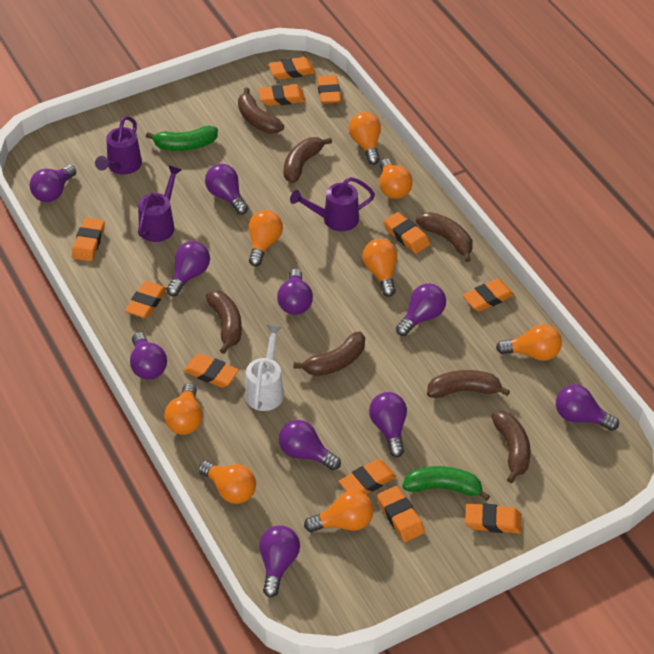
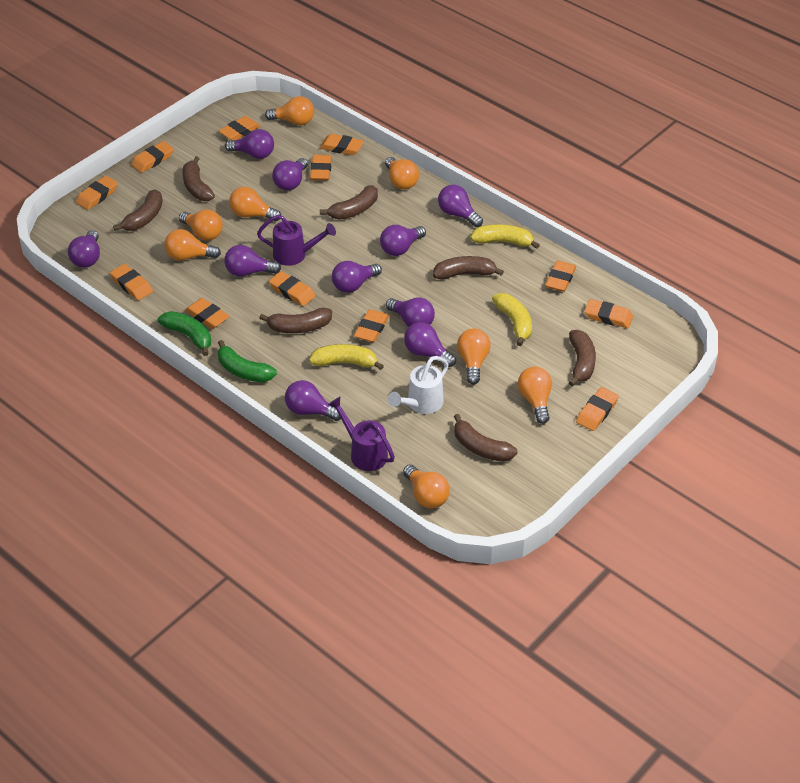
orange eraser: 11 -> 12
purple watering can: 3 -> 2
yellow banana: 0 -> 3

